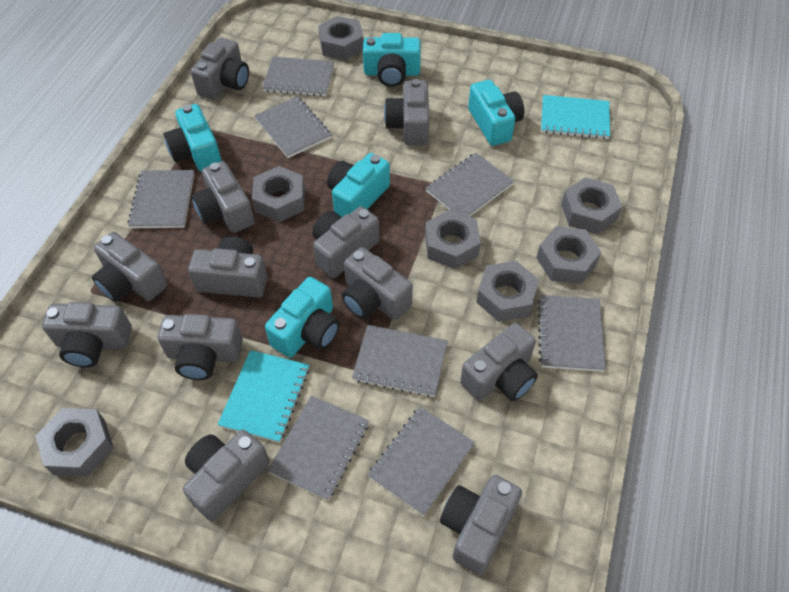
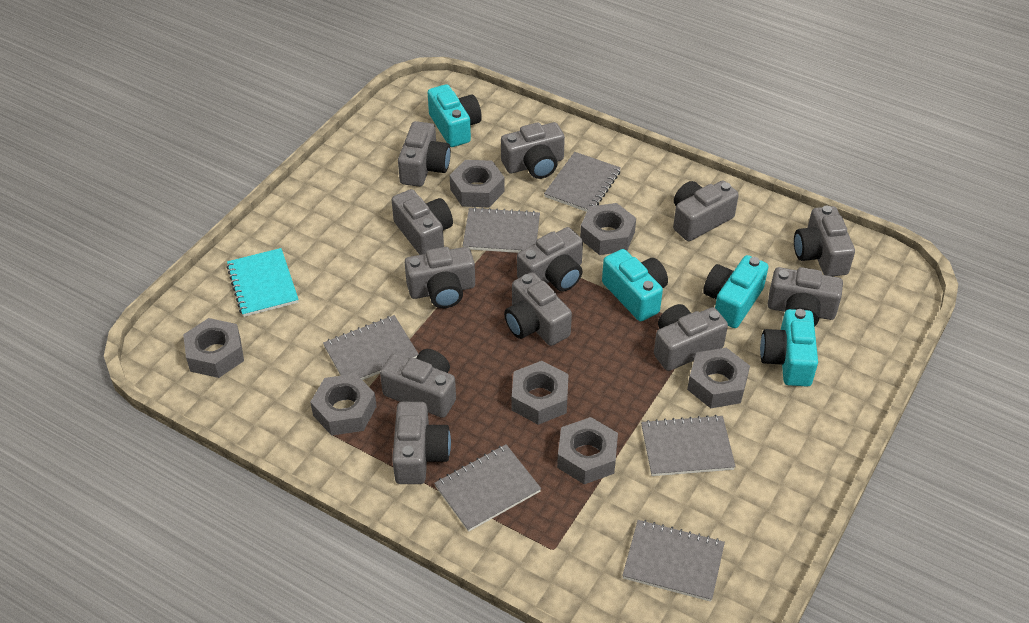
grey notebook: 8 -> 6
turquoise camera: 5 -> 4
turquoise notebook: 2 -> 1

